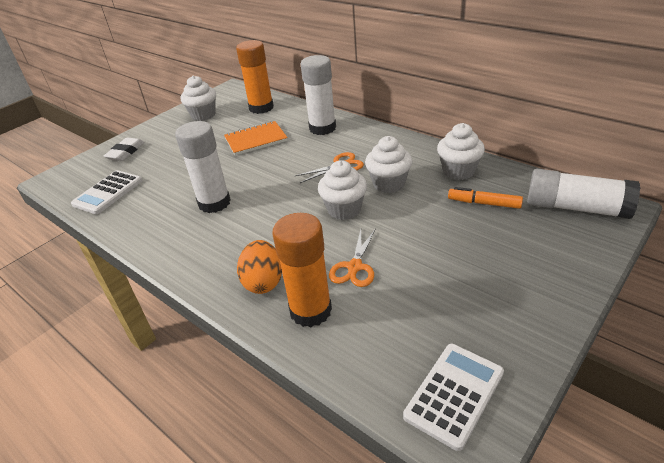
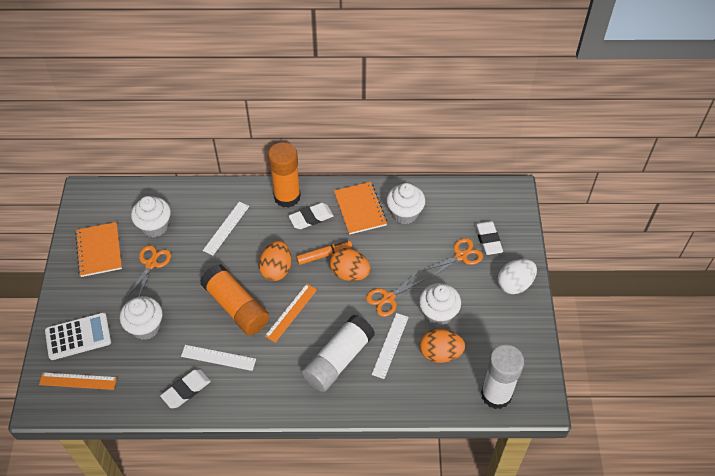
orange egg: 1 -> 3
orange notebook: 1 -> 2
orange ruler: 0 -> 2
orange scissors: 2 -> 3
white calculator: 2 -> 1
white egg: 0 -> 1
white eraser: 1 -> 3
white glue stick: 3 -> 2
white ruler: 0 -> 3

